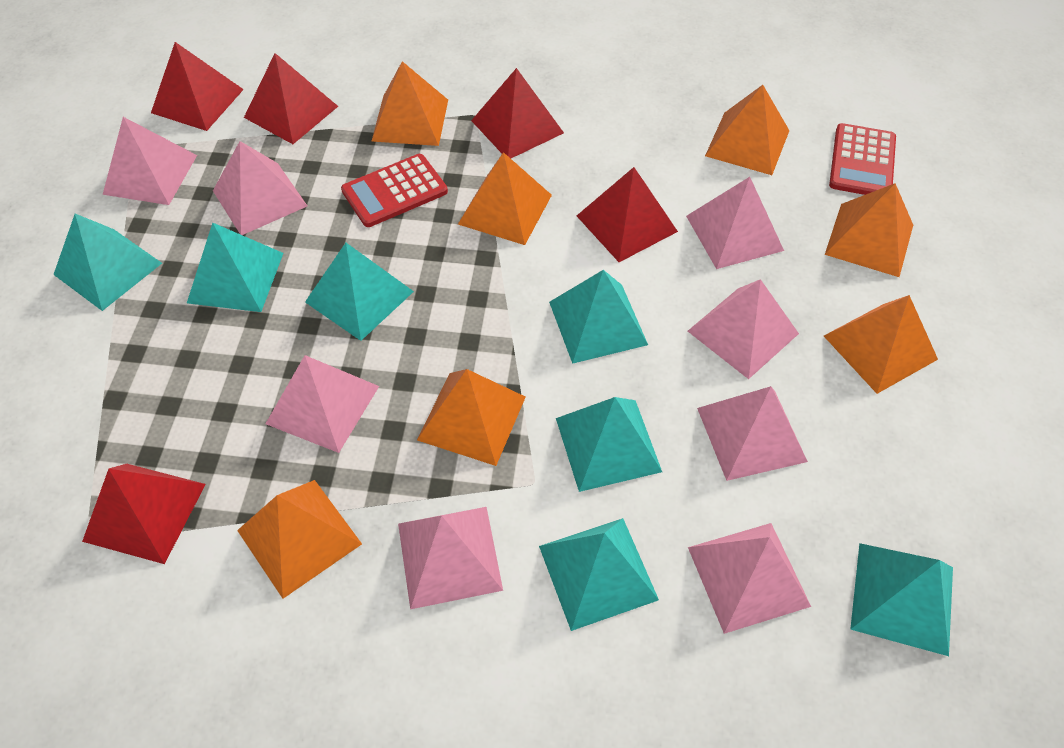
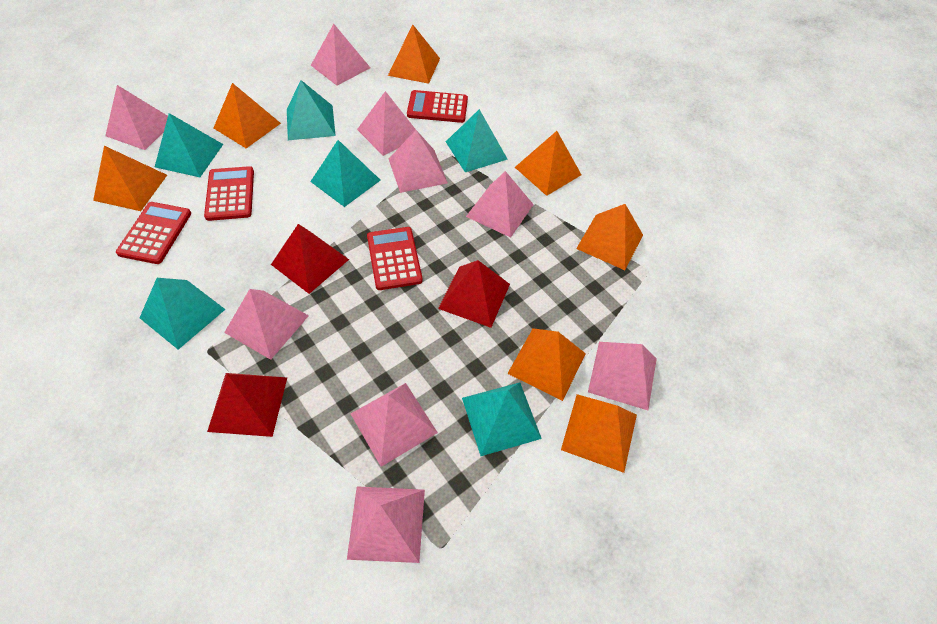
pink pyramid: 8 -> 9
red calculator: 2 -> 4
red pyramid: 5 -> 3
turquoise pyramid: 7 -> 6

